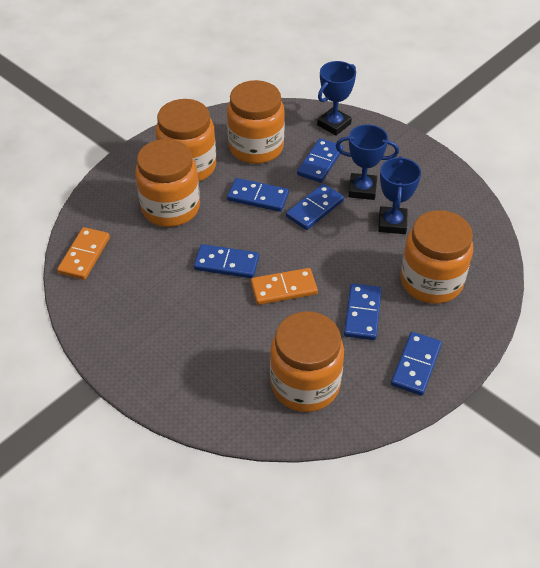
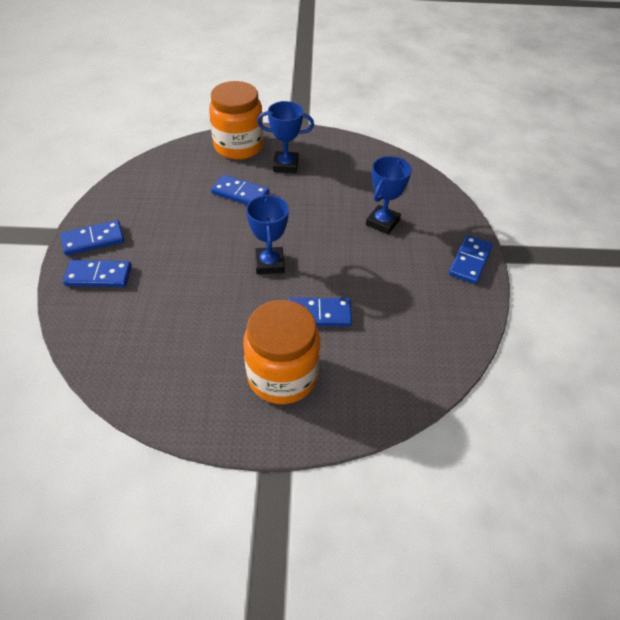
blue domino: 6 -> 5
orange domino: 2 -> 0
orange jar: 5 -> 2

